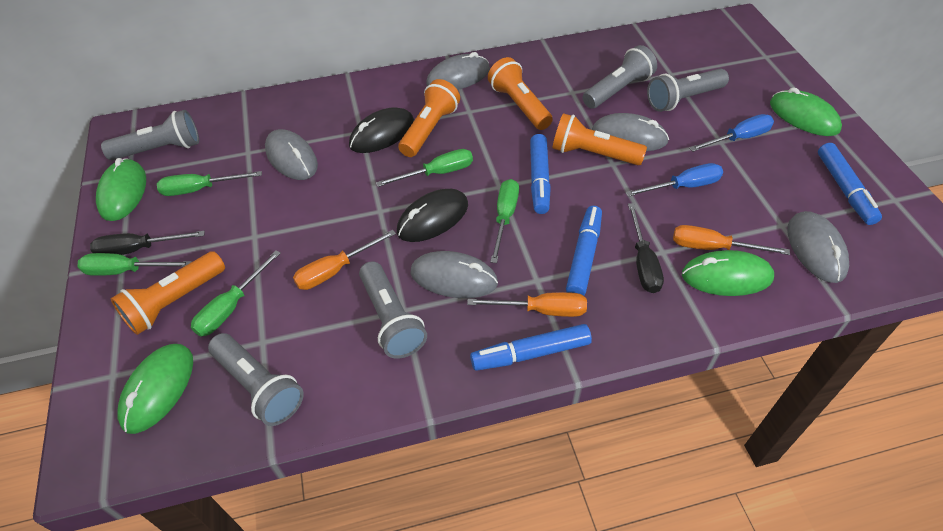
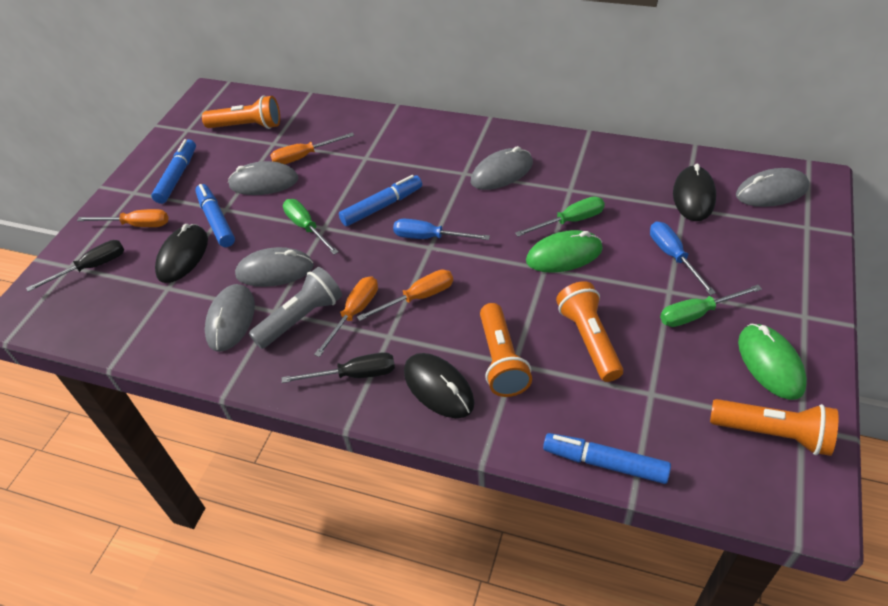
black mouse: 2 -> 3
green mouse: 4 -> 2
green screwdriver: 5 -> 3
grey flashlight: 5 -> 1
orange screwdriver: 3 -> 4

